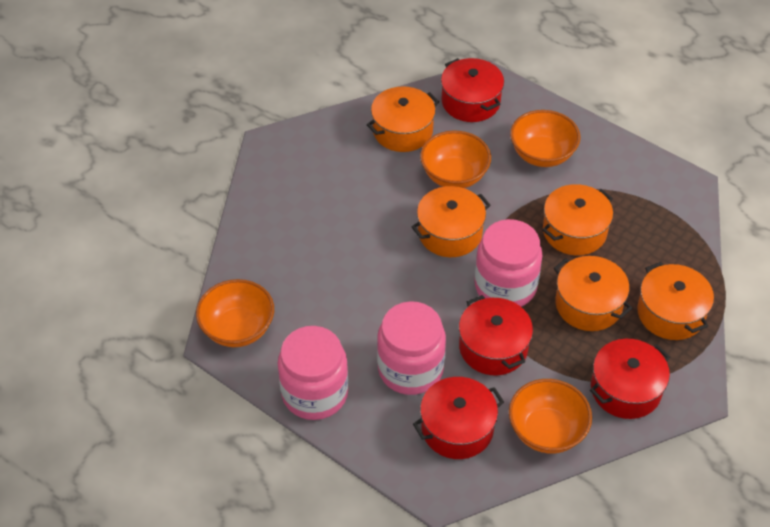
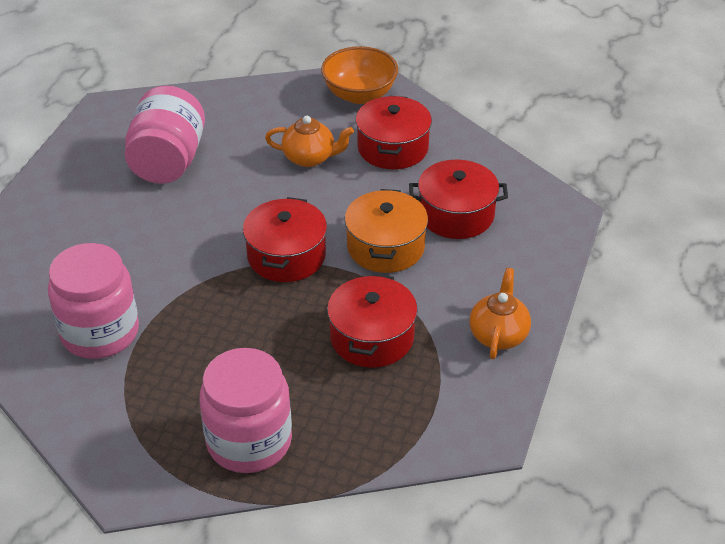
orange bowl: 4 -> 1
orange pot: 5 -> 1
orange teapot: 0 -> 2

